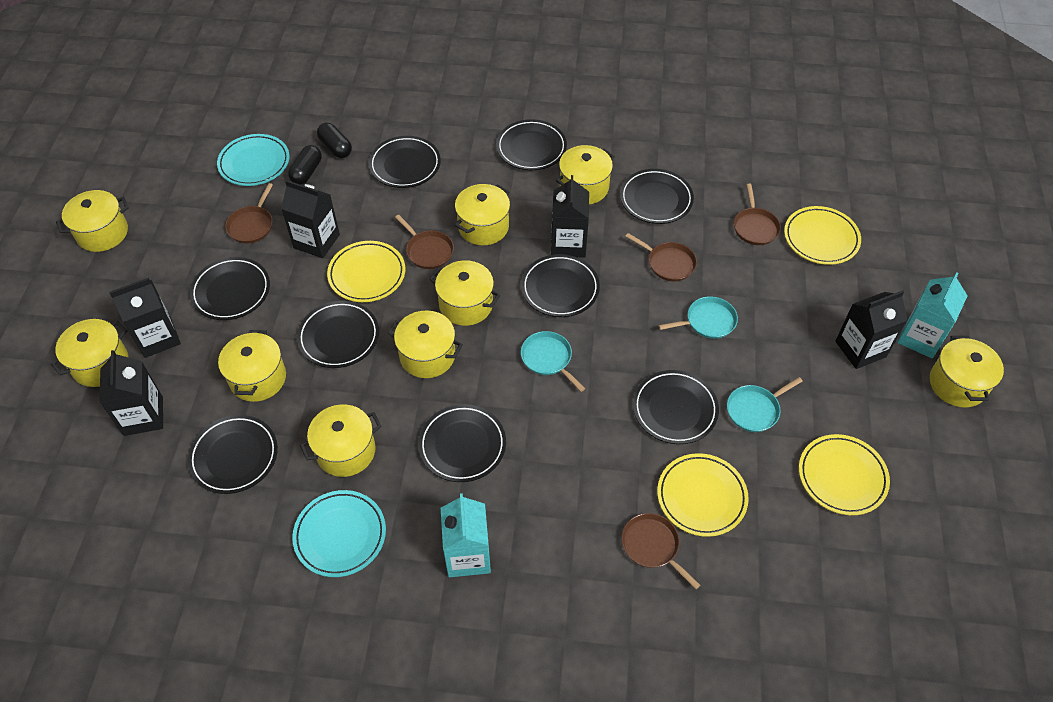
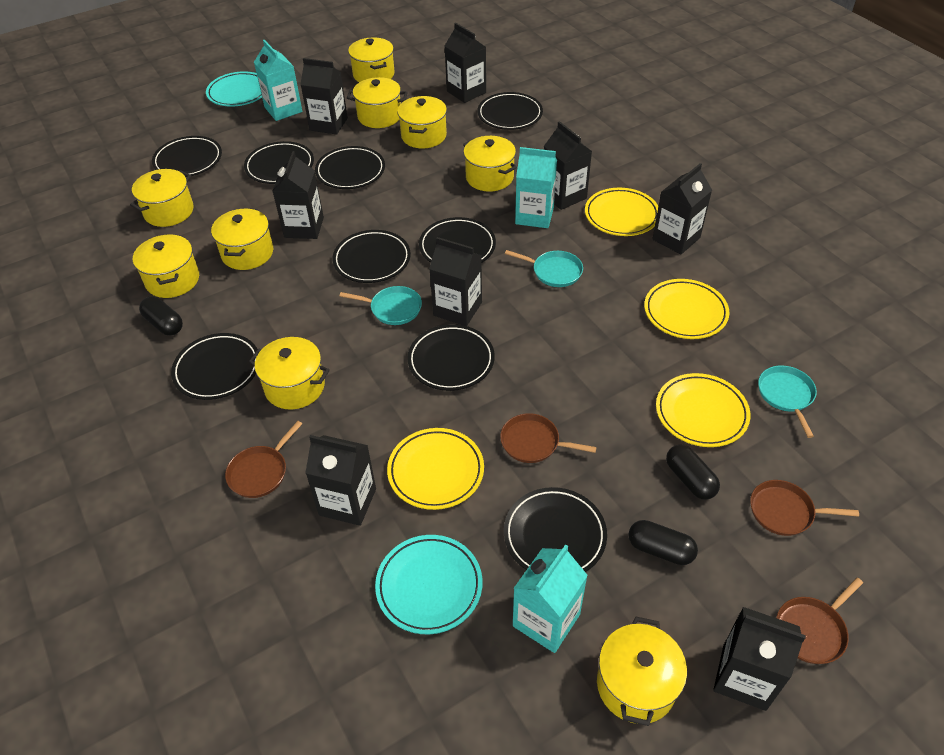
black capsule: 2 -> 3
black carton: 5 -> 8
brown pan: 5 -> 4
turquoise carton: 2 -> 3

